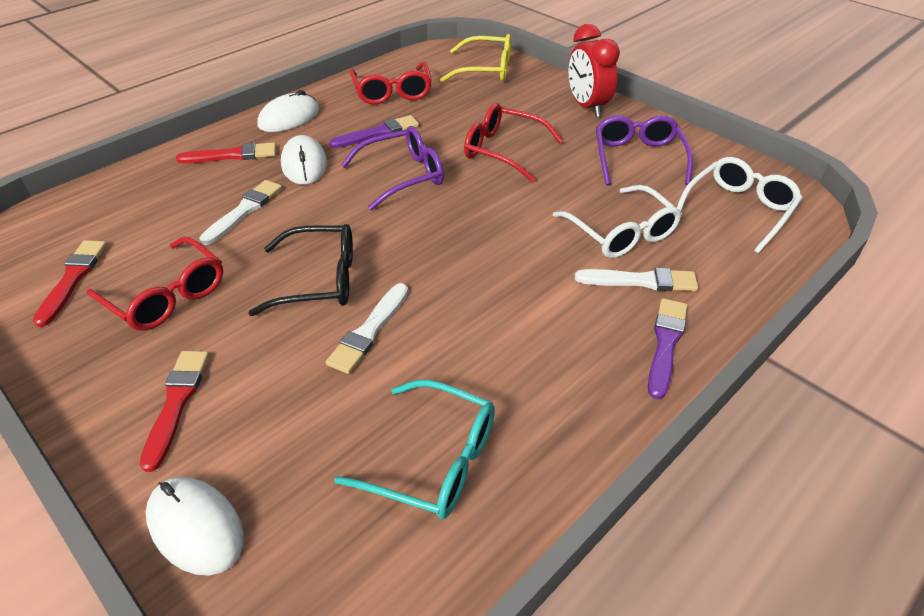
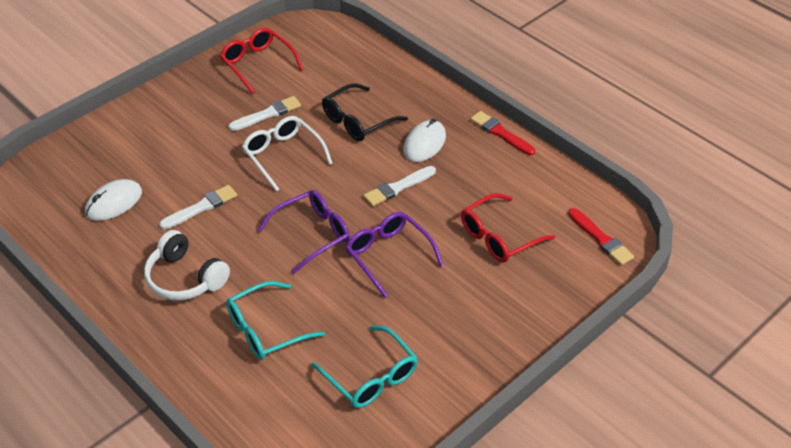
purple brush: 2 -> 0
red brush: 3 -> 2
red clock: 1 -> 0
red glasses: 3 -> 2
turquoise glasses: 1 -> 2
white glasses: 2 -> 1
white headphones: 0 -> 1
white mouse: 3 -> 2
yellow glasses: 1 -> 0

